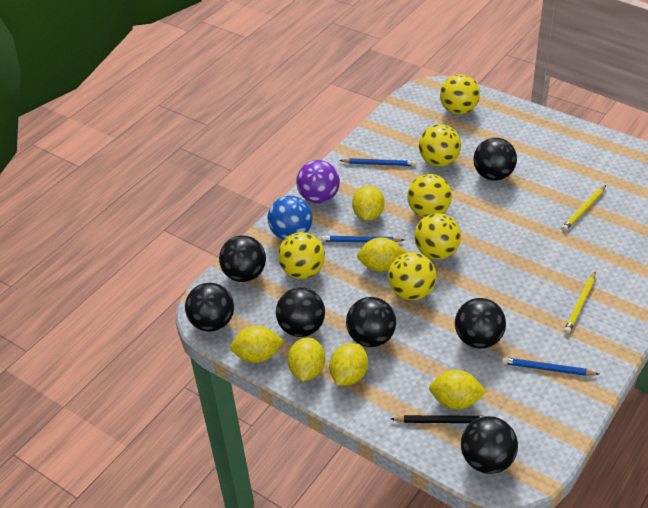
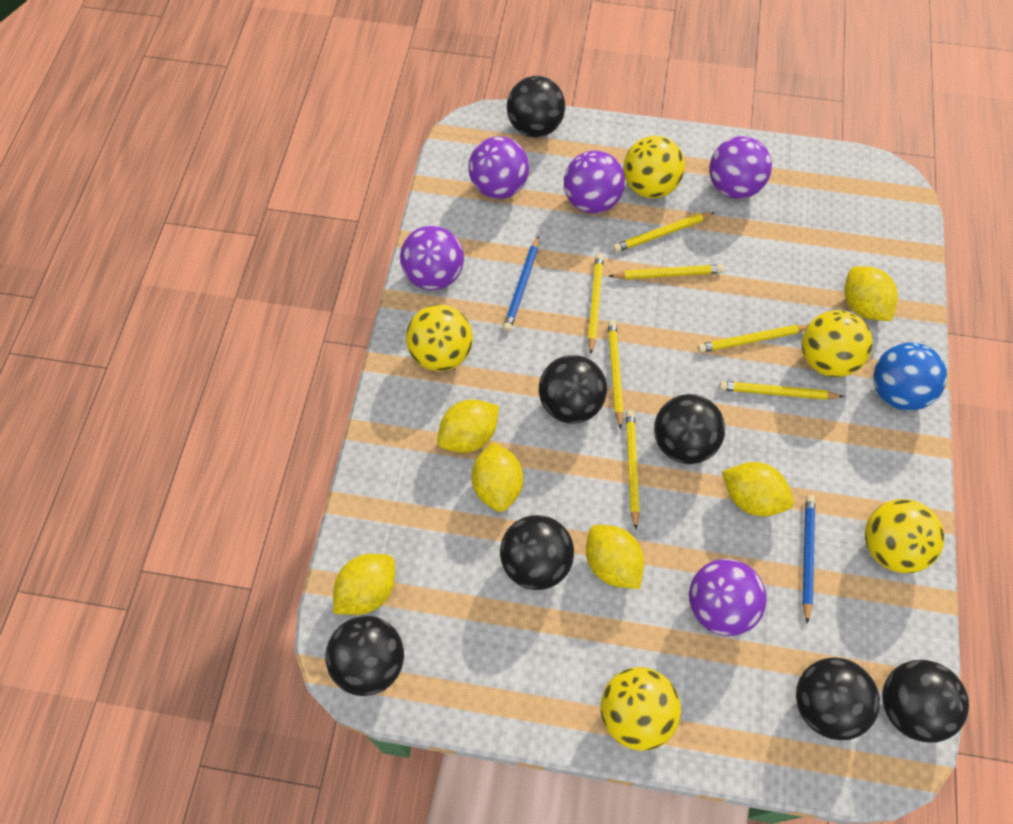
black pencil: 1 -> 0
blue pencil: 3 -> 2
purple ball: 1 -> 5
yellow ball: 6 -> 5
yellow pencil: 2 -> 7

